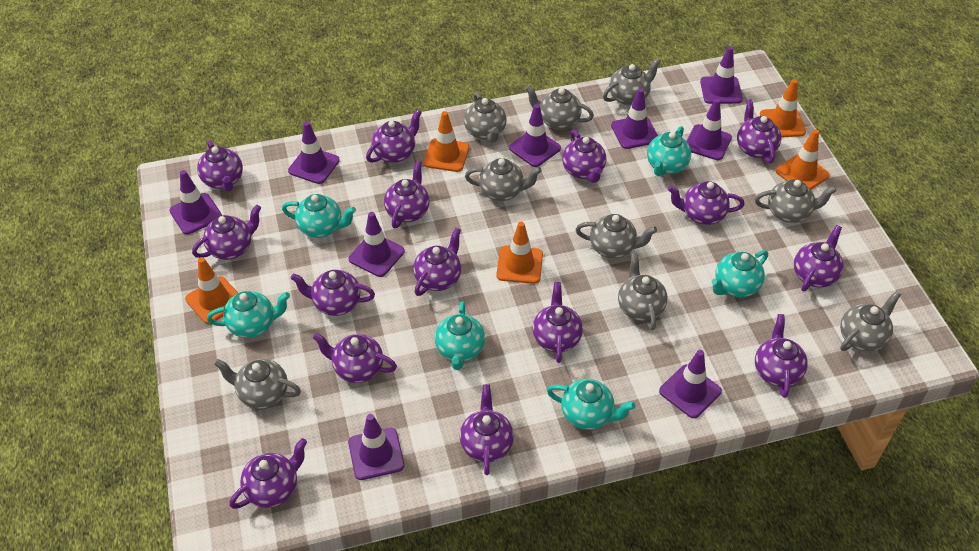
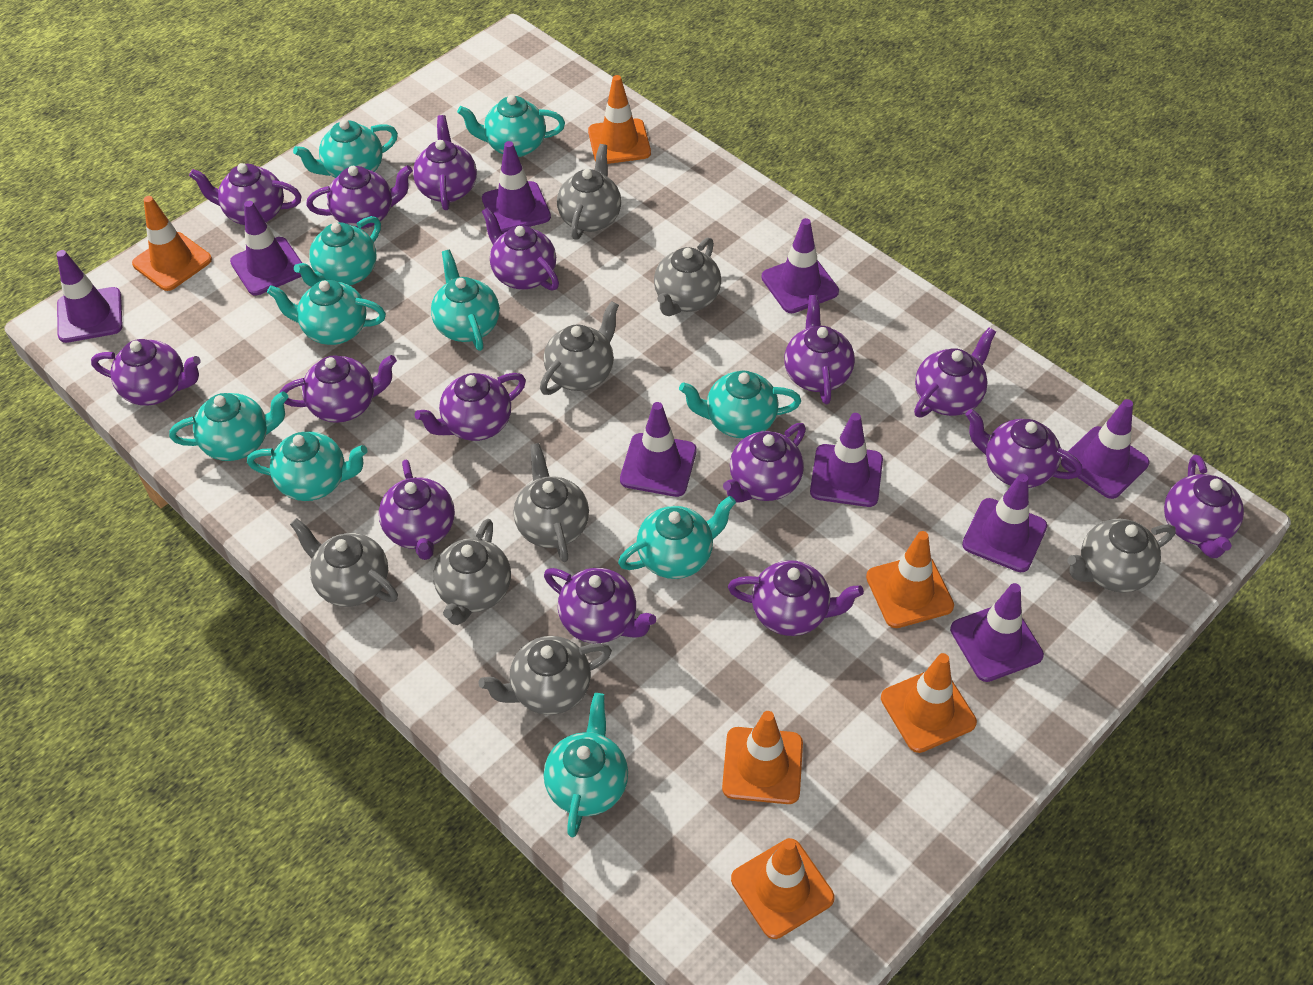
grey teapot: 9 -> 8
orange traffic cone: 5 -> 6
turquoise teapot: 6 -> 10

